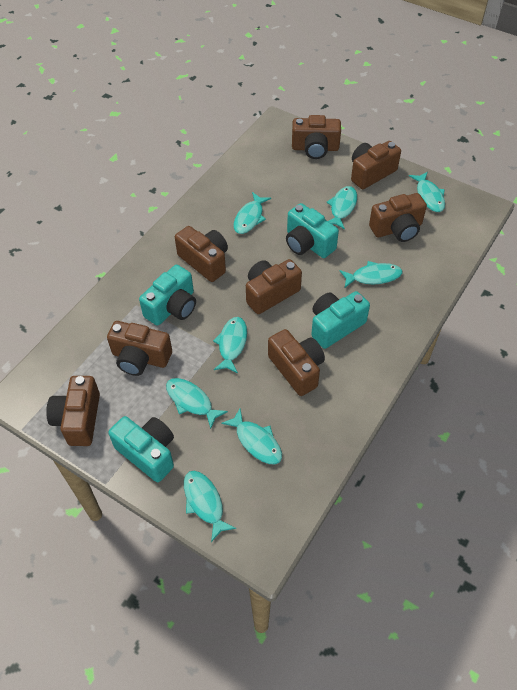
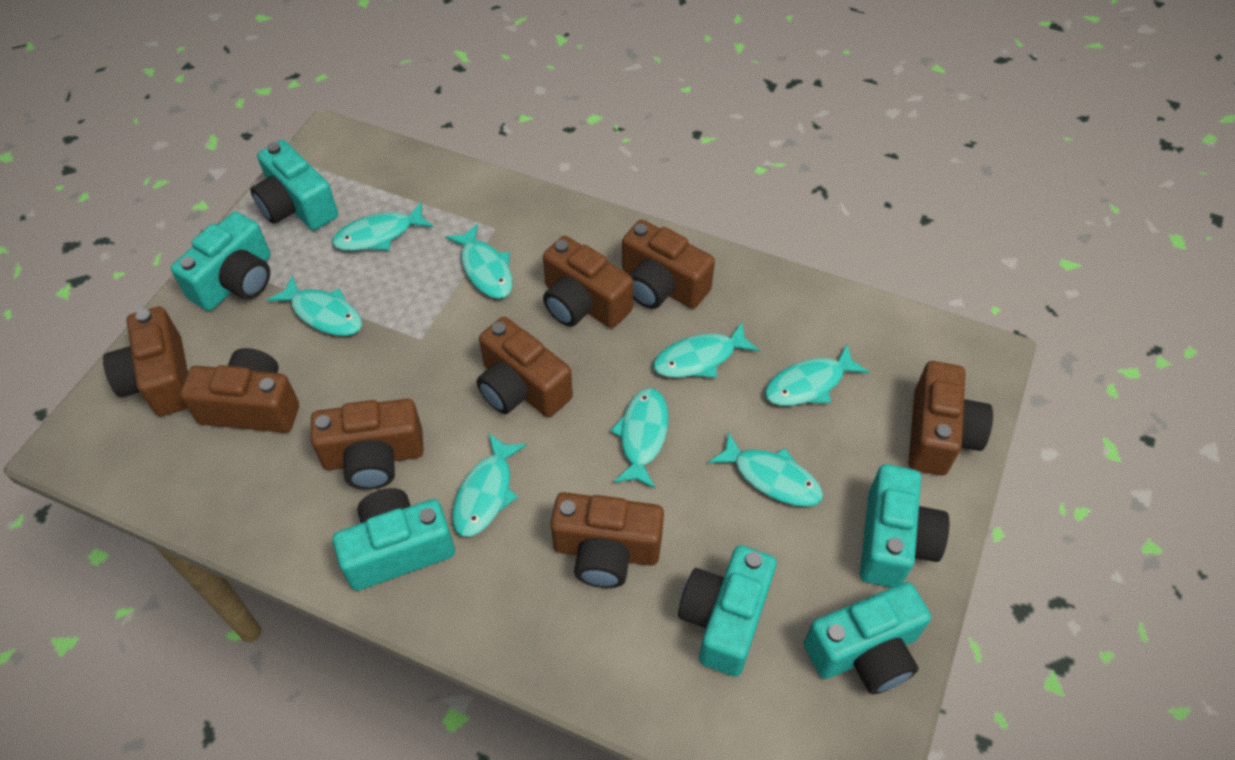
turquoise camera: 4 -> 6

